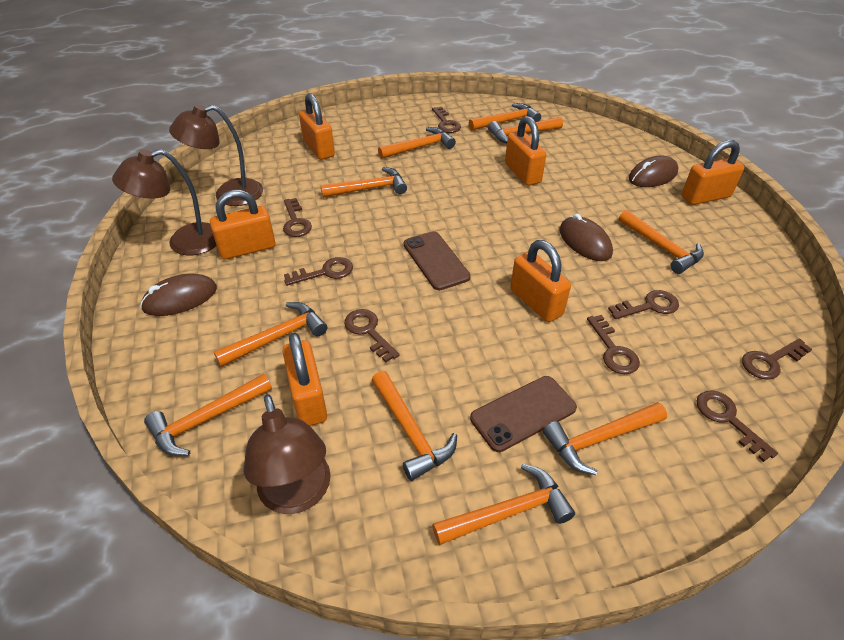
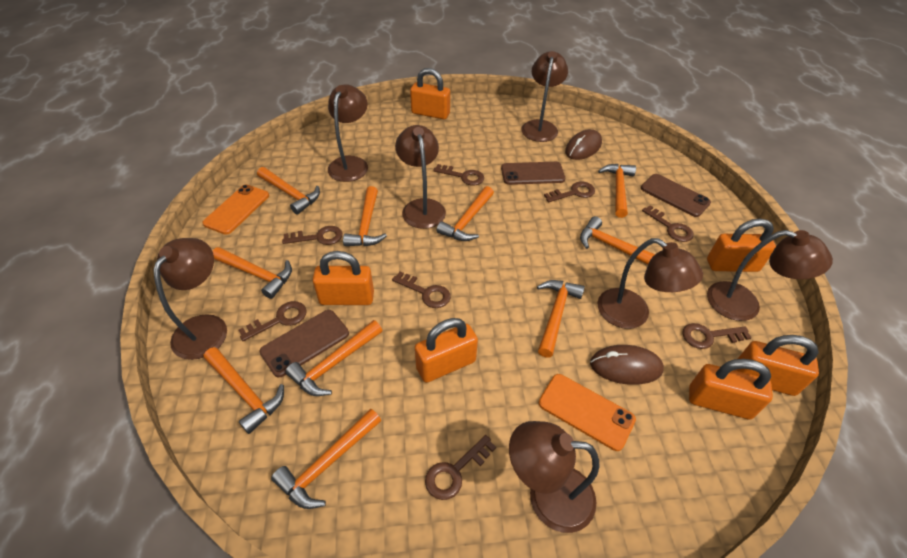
brown lamp: 3 -> 7
brown mouse: 3 -> 2
brown phone: 2 -> 3
orange phone: 0 -> 2

